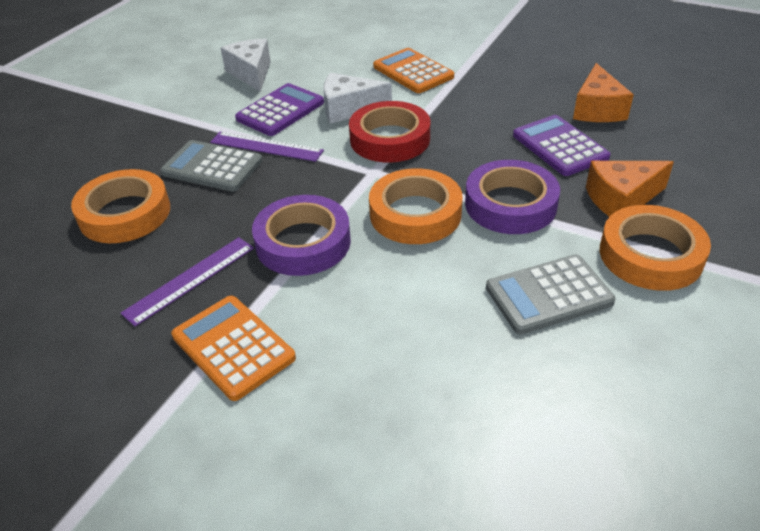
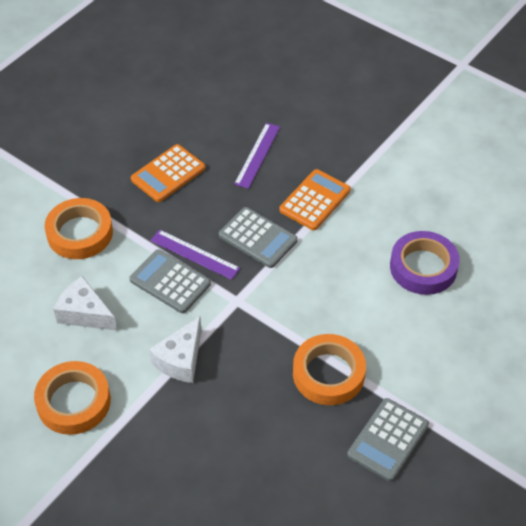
grey calculator: 2 -> 3
orange cheese: 2 -> 0
purple calculator: 2 -> 0
purple tape: 2 -> 1
red tape: 1 -> 0

